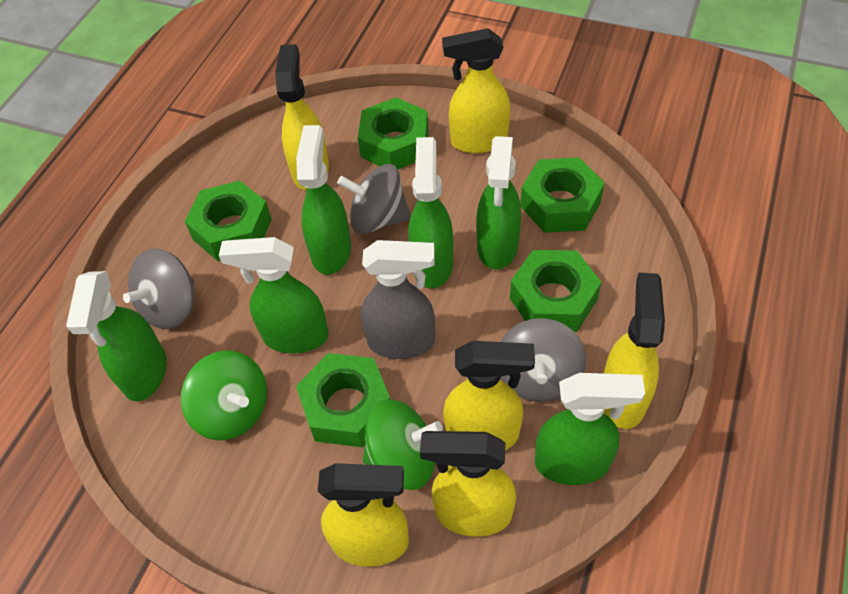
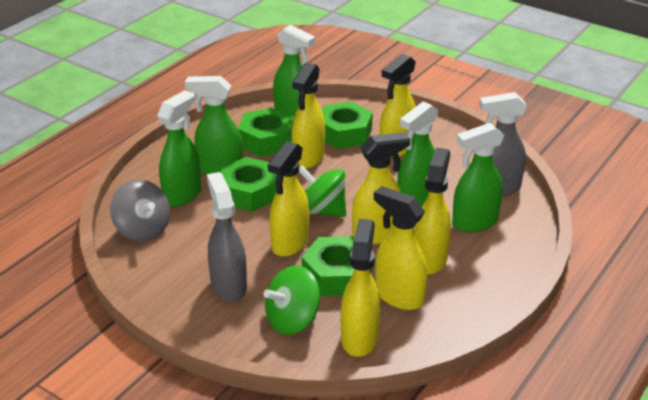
green nut: 5 -> 4
green spray bottle: 6 -> 5
grey spinning top: 3 -> 1
grey spray bottle: 1 -> 2
yellow spray bottle: 6 -> 7

